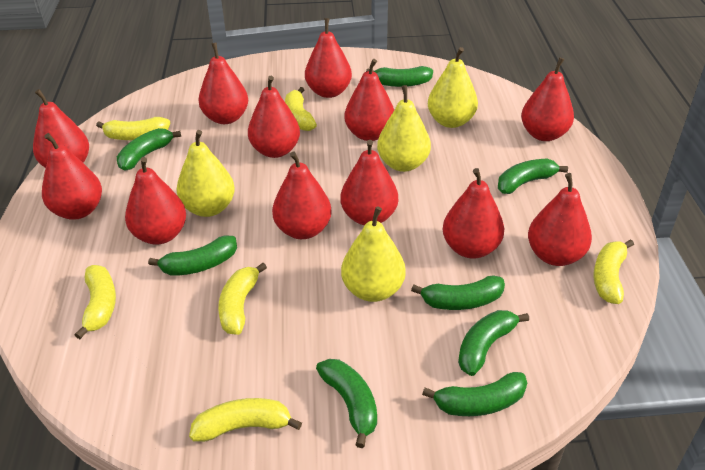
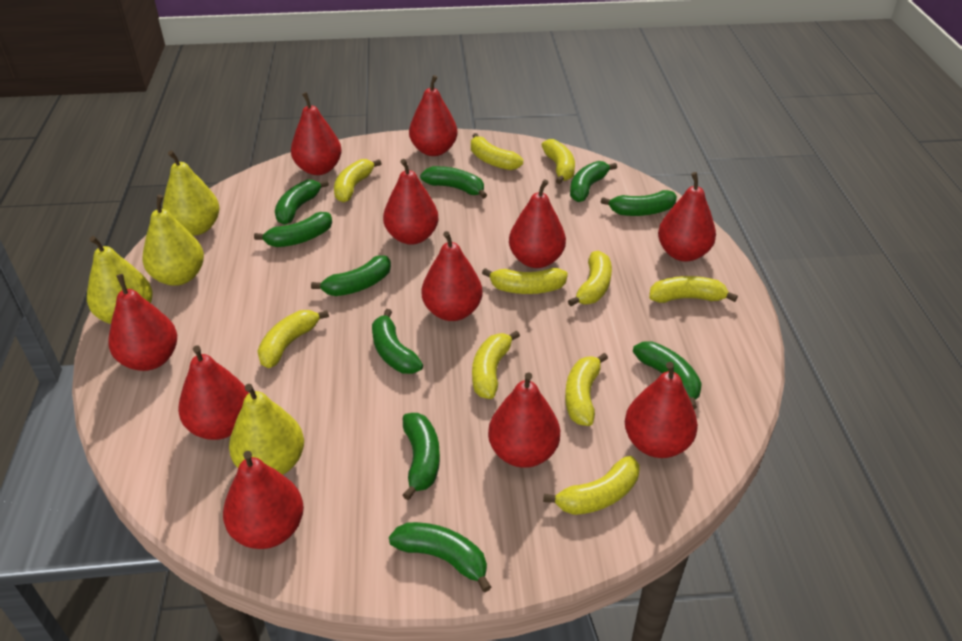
green banana: 8 -> 10
red pear: 12 -> 11
yellow banana: 6 -> 10

